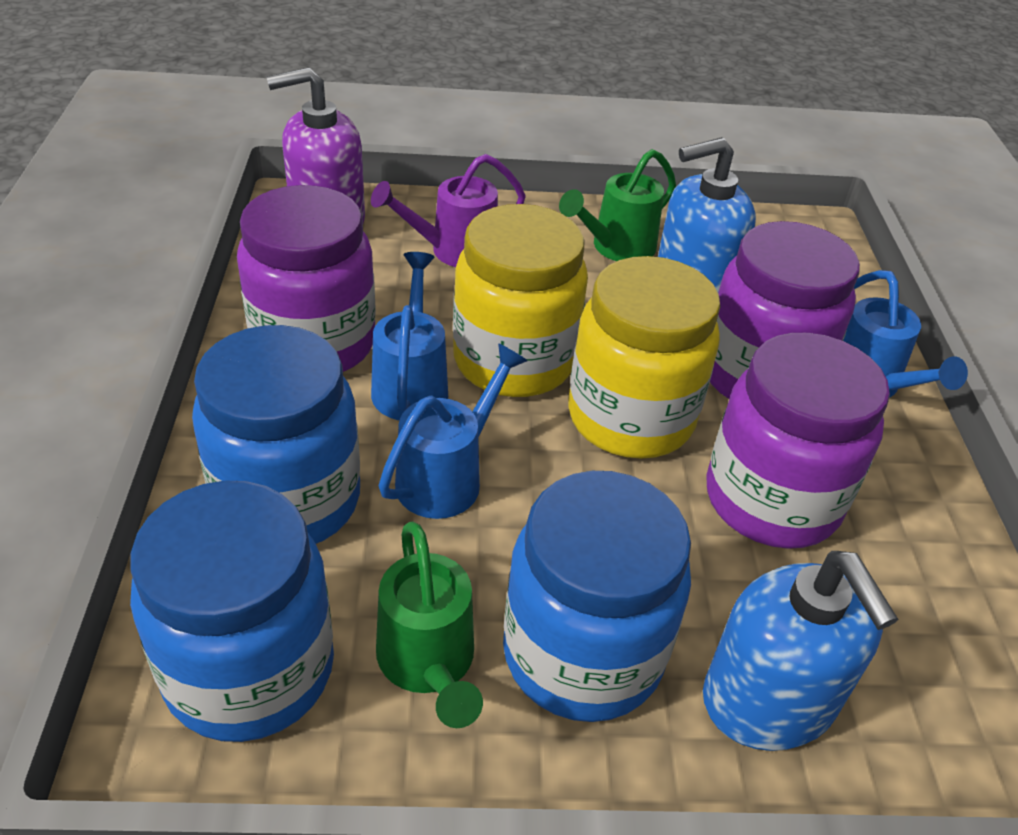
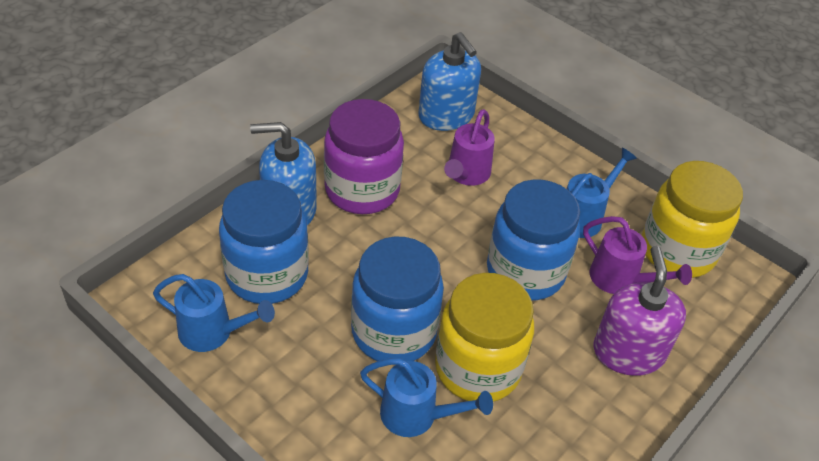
green watering can: 2 -> 0
purple jar: 3 -> 1
purple watering can: 1 -> 2

